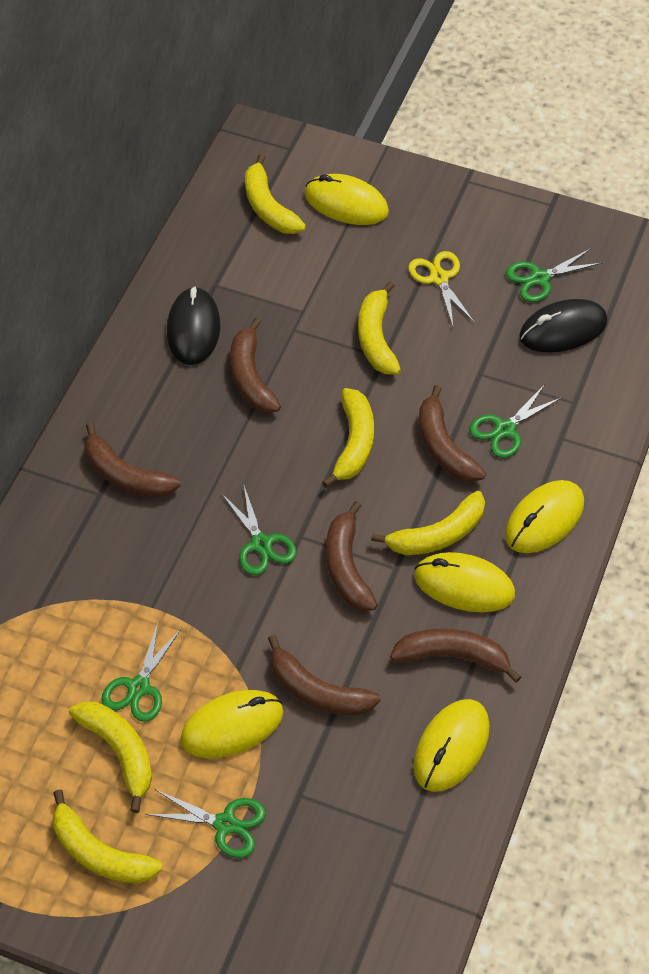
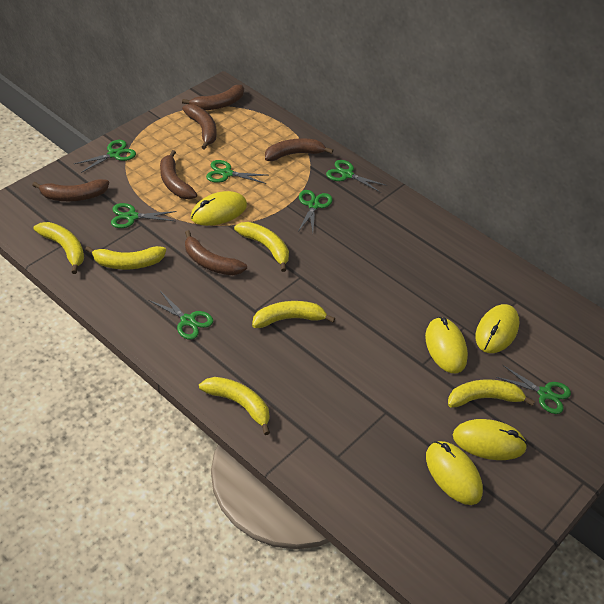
black mouse: 2 -> 0
green scissors: 5 -> 7
yellow scissors: 1 -> 0

